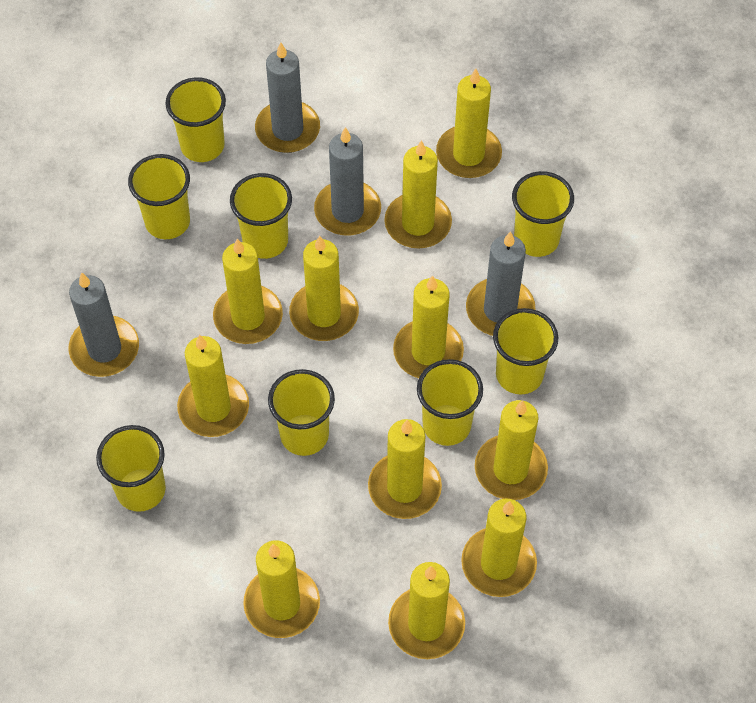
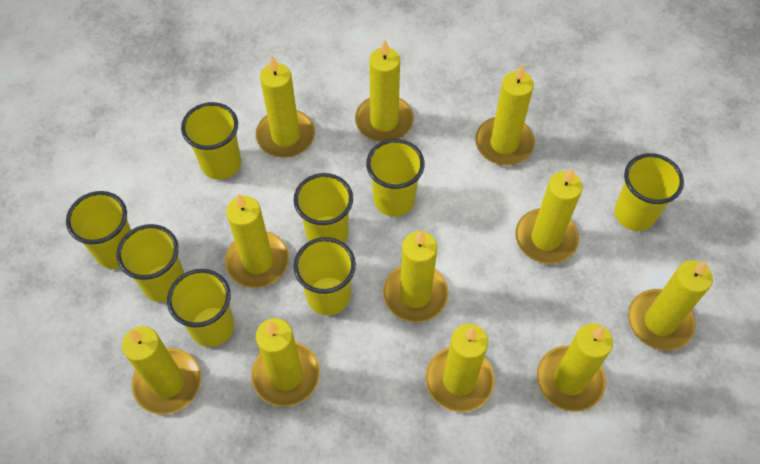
grey candle: 4 -> 0

